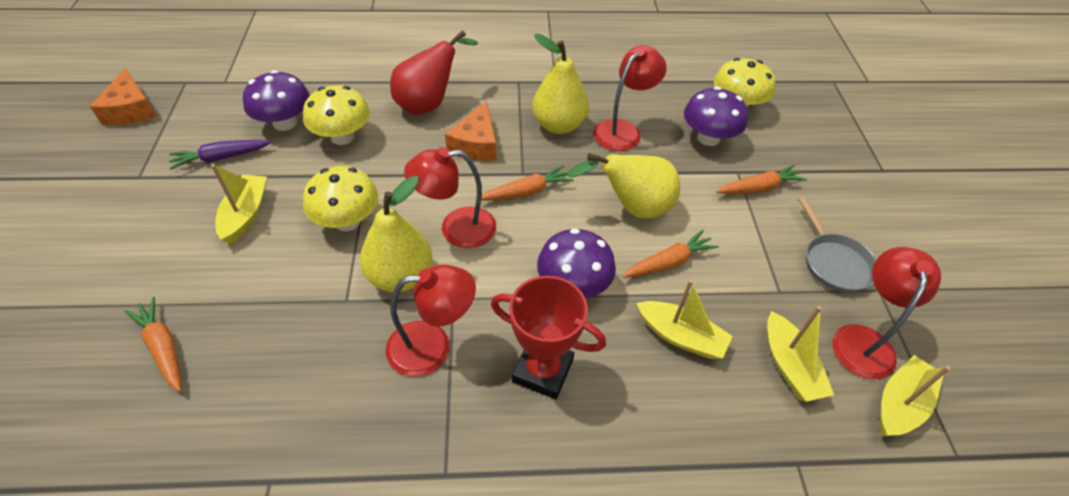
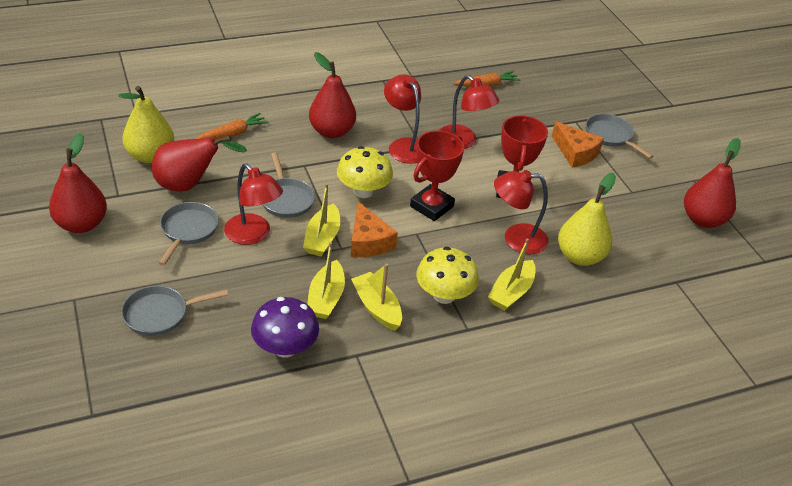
grey pan: 1 -> 4
orange carrot: 4 -> 2
purple carrot: 1 -> 0
purple mushroom: 3 -> 1
red pear: 1 -> 4
red trophy: 1 -> 2
yellow mushroom: 3 -> 2
yellow pear: 3 -> 2

